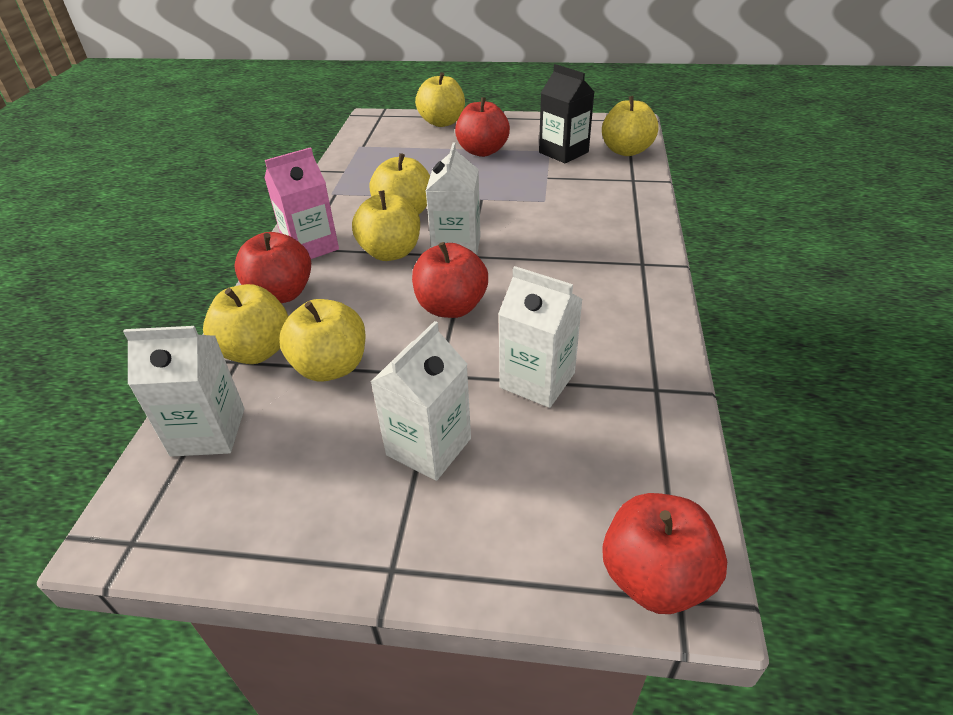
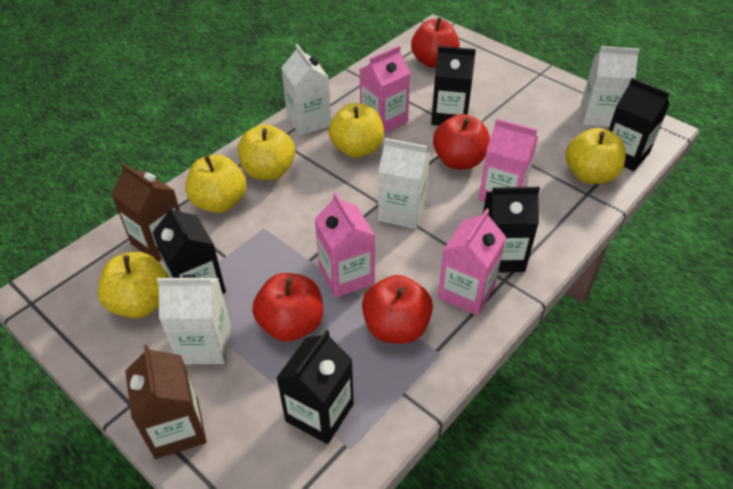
black carton: 1 -> 5
brown carton: 0 -> 2
pink carton: 1 -> 4
yellow apple: 6 -> 5

